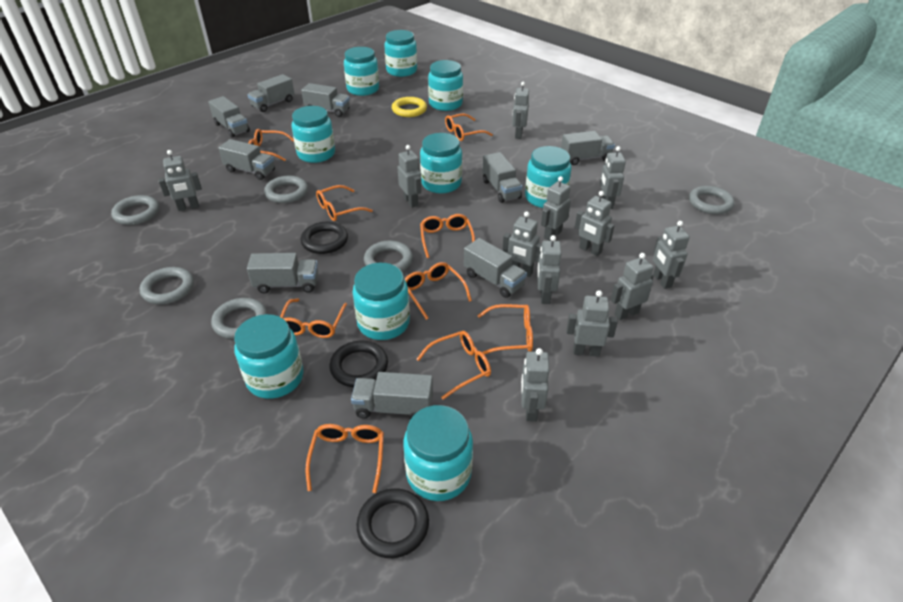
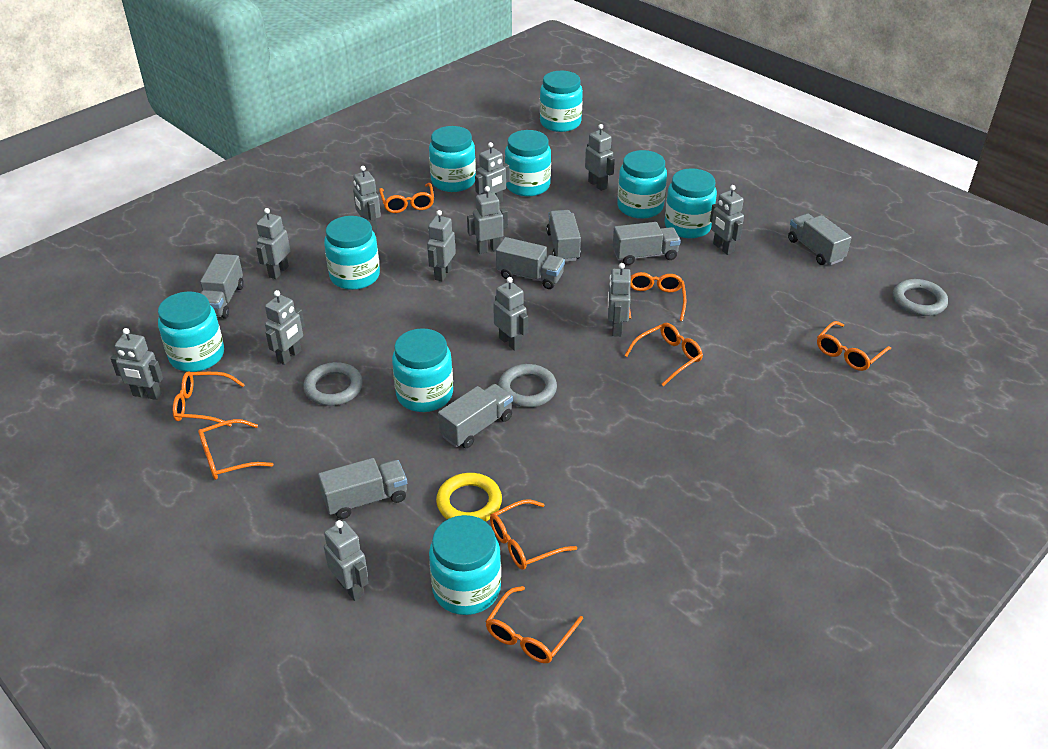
black ring: 3 -> 0
grey ring: 6 -> 3
grey truck: 9 -> 7
orange glasses: 9 -> 8

